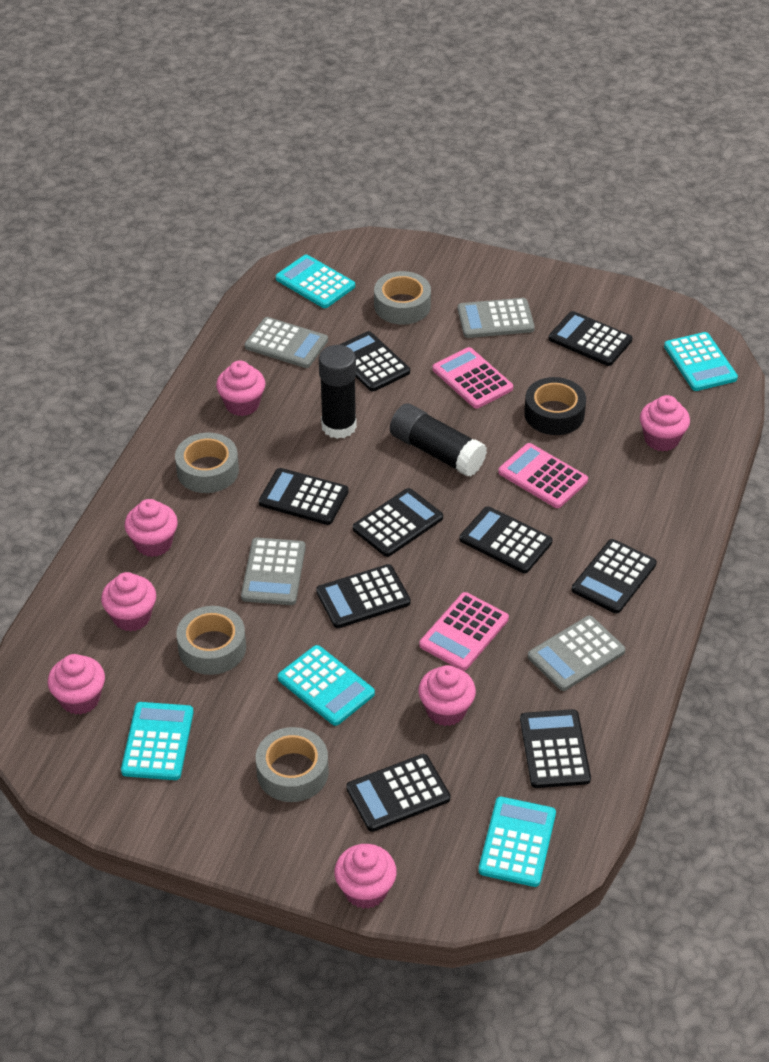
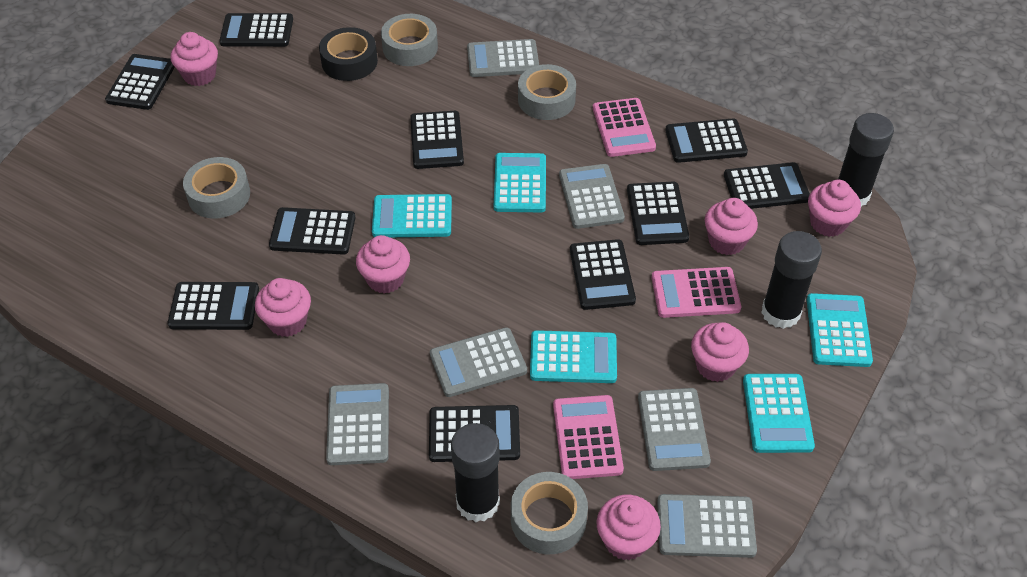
black calculator: 9 -> 10
black glue stick: 2 -> 3
grey calculator: 4 -> 6

